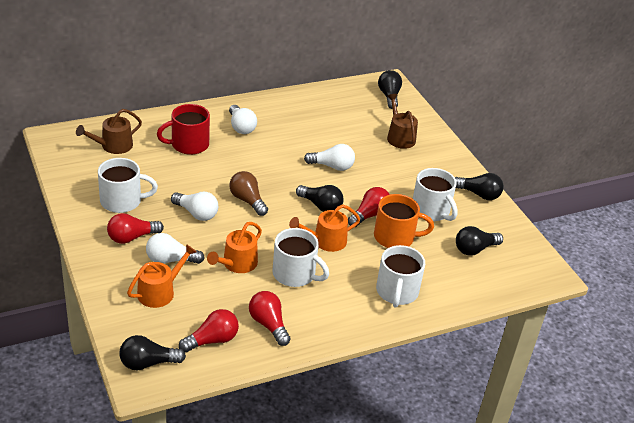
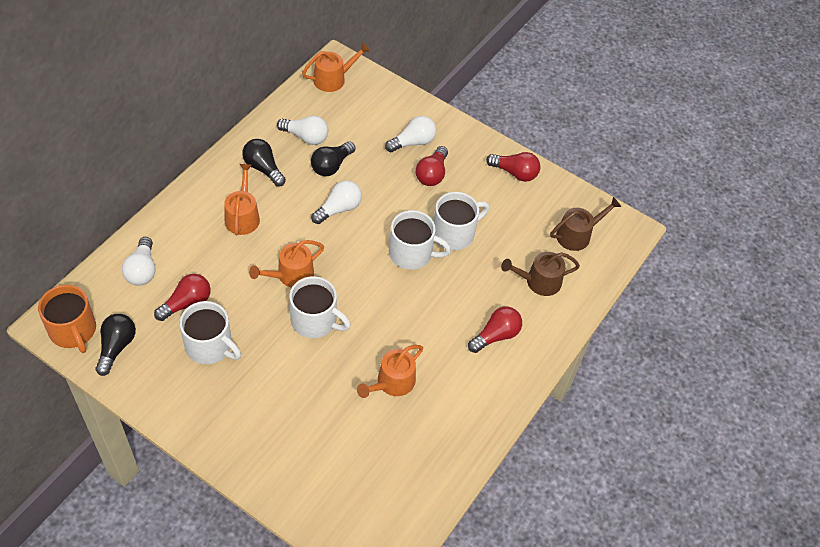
black light bulb: 5 -> 3
brown light bulb: 1 -> 0
orange watering can: 3 -> 4
red mug: 1 -> 0

